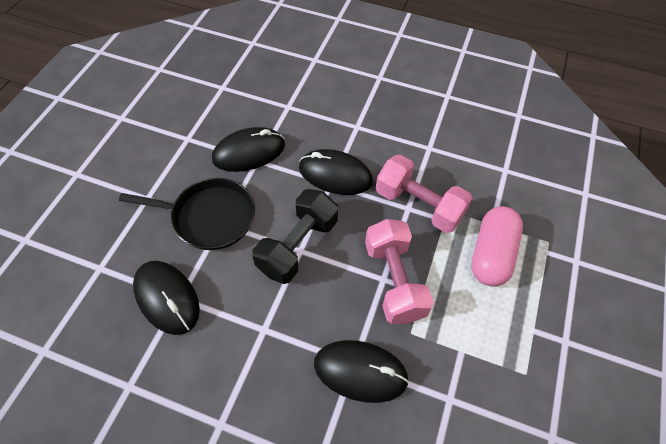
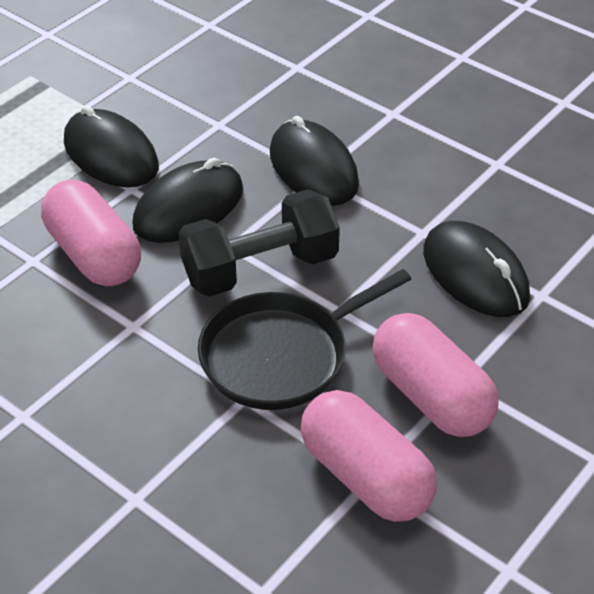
pink capsule: 1 -> 3
pink dumbbell: 2 -> 0

